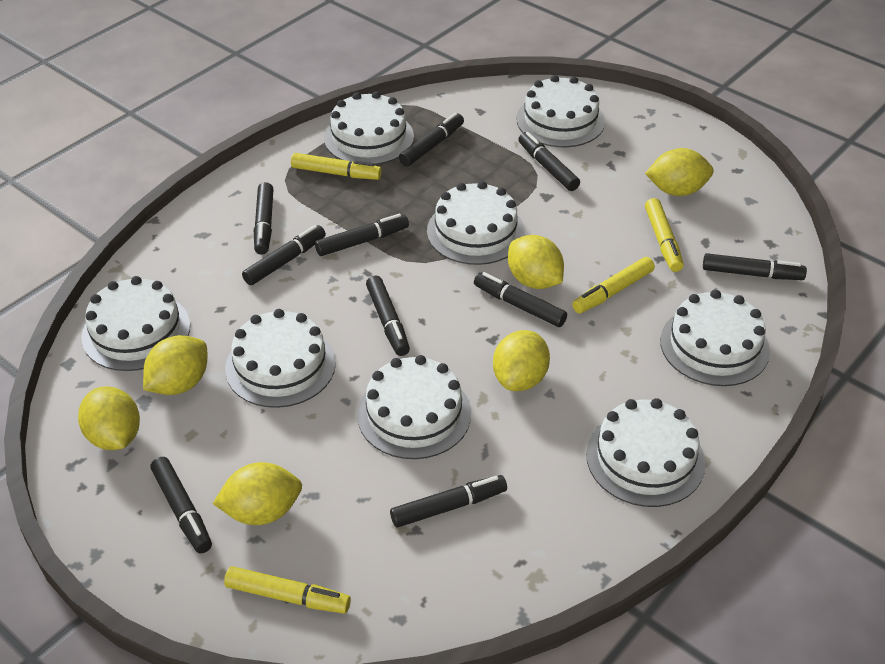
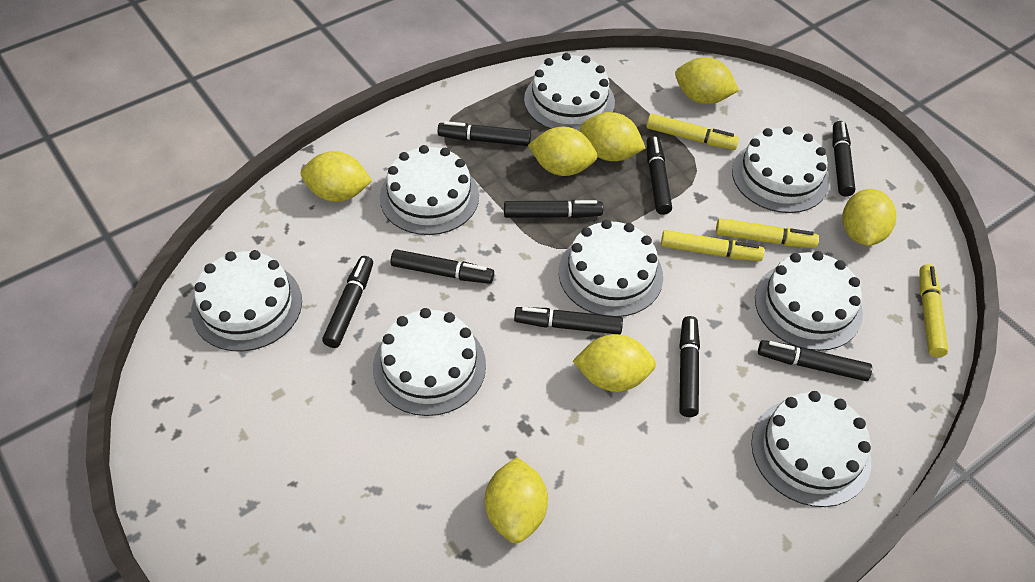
black marker: 10 -> 9
yellow lemon: 6 -> 7

